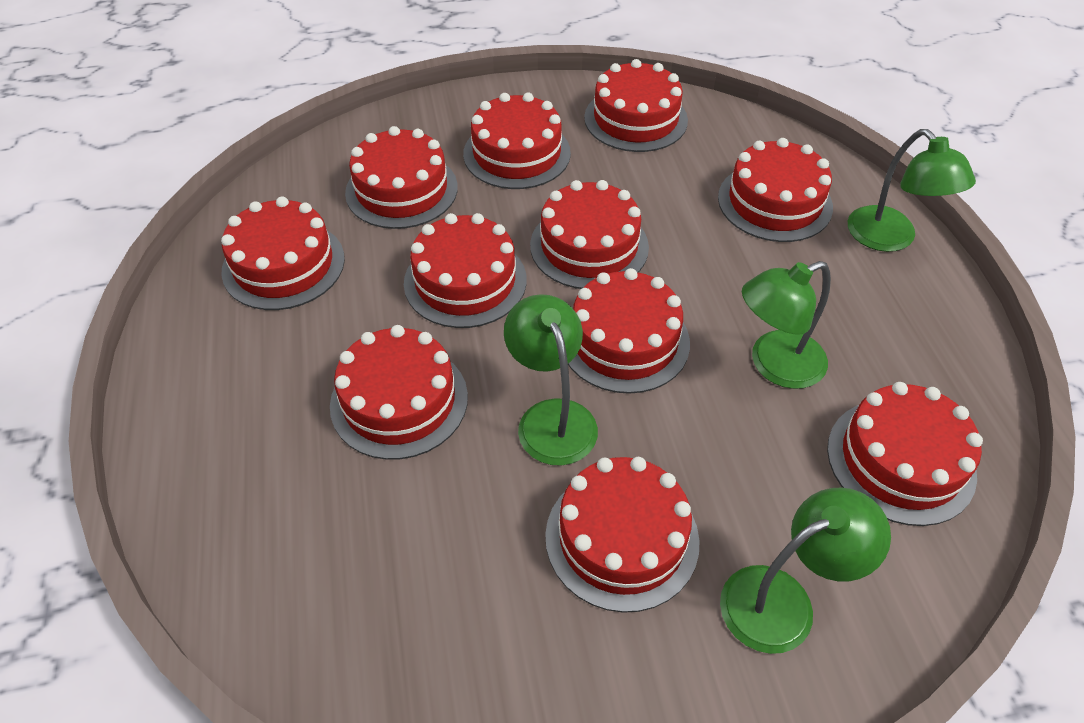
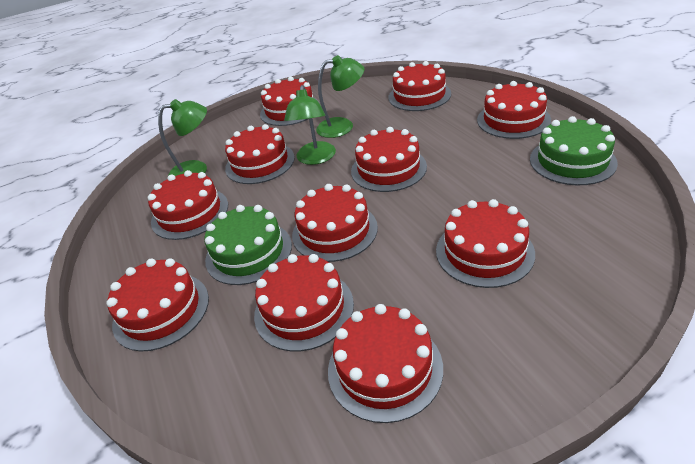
green cake: 0 -> 2
green lamp: 4 -> 3

